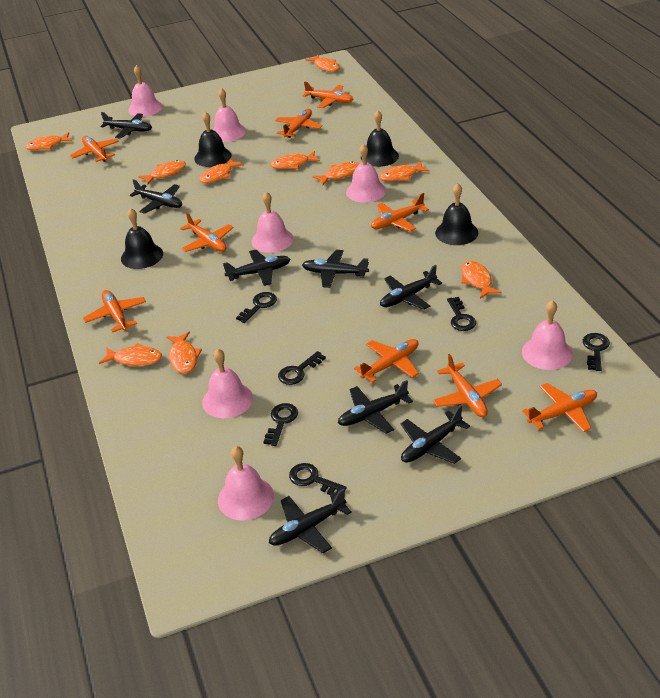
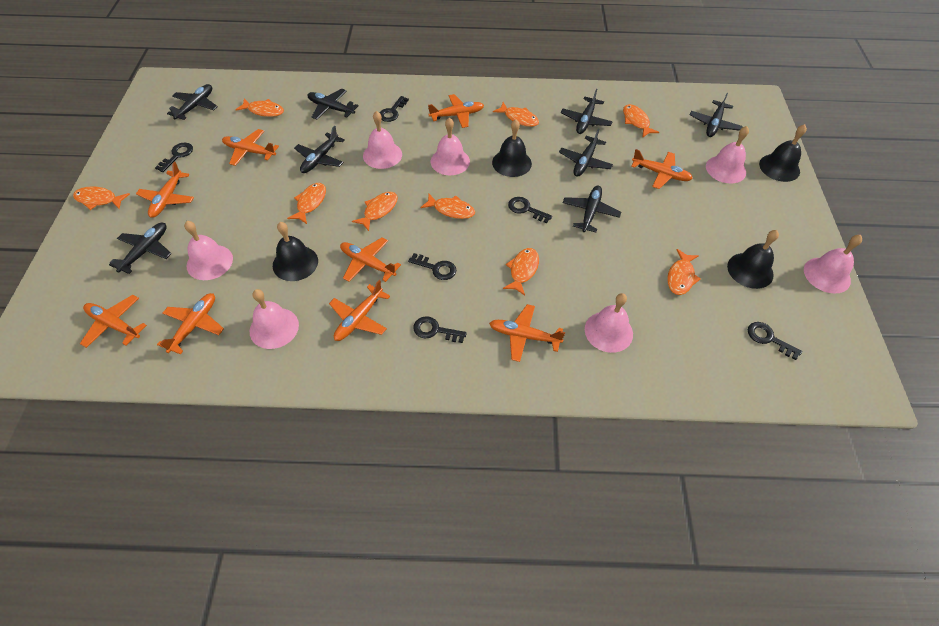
orange fish: 10 -> 9

